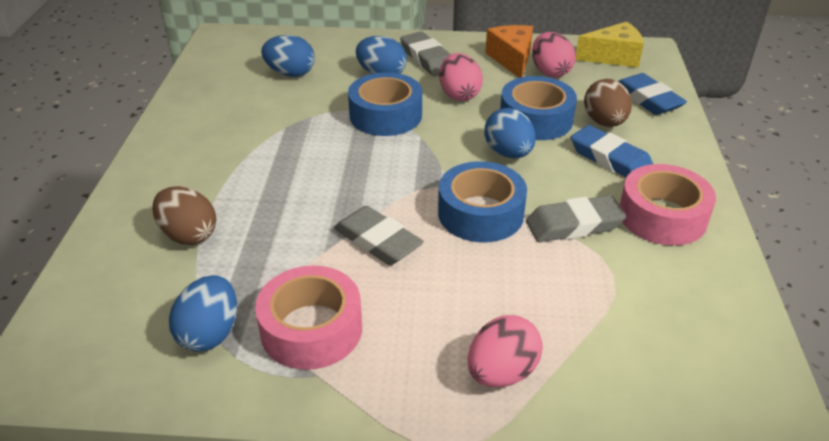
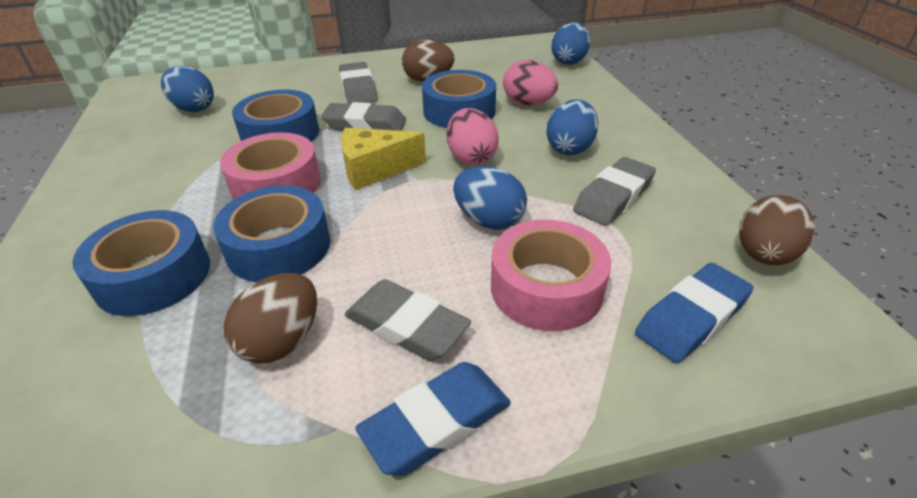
blue tape: 3 -> 4
brown egg: 2 -> 3
grey eraser: 3 -> 4
orange cheese: 1 -> 0
pink egg: 3 -> 2

